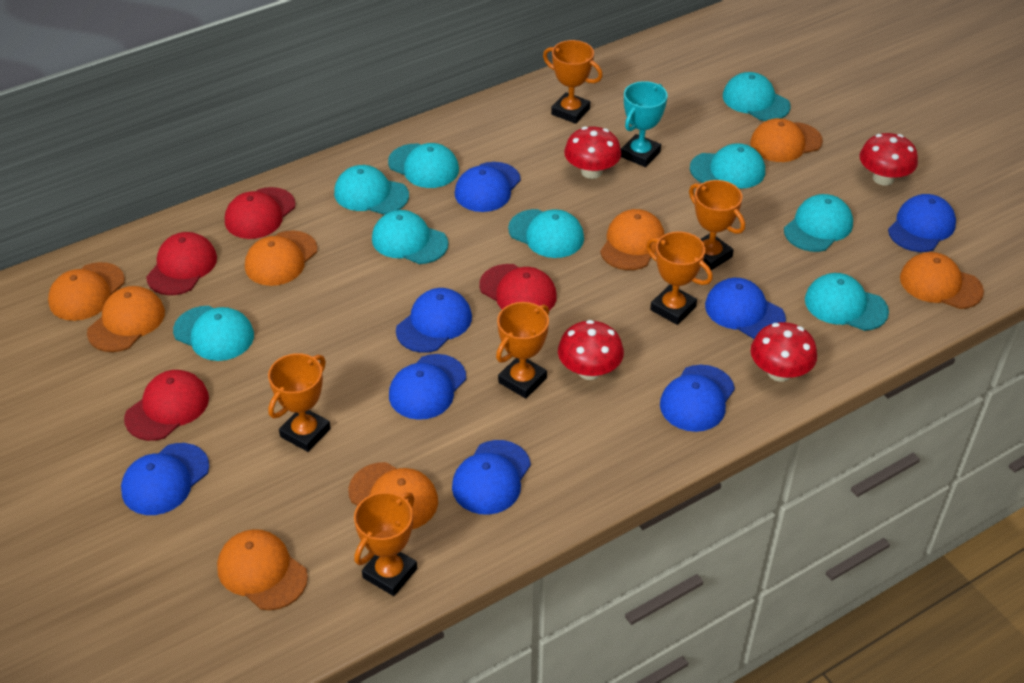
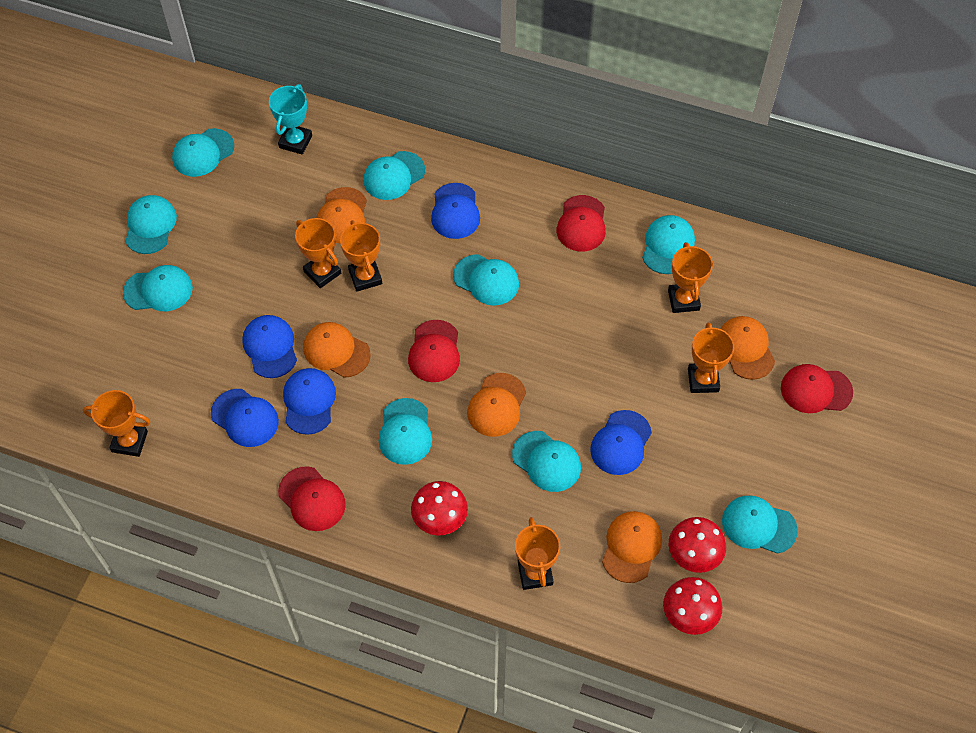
blue cap: 8 -> 5
orange cap: 8 -> 5
red mushroom: 4 -> 3

